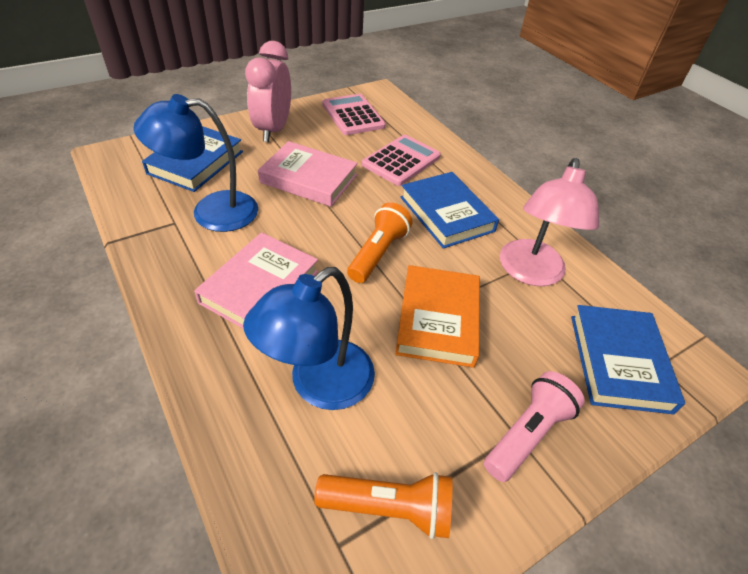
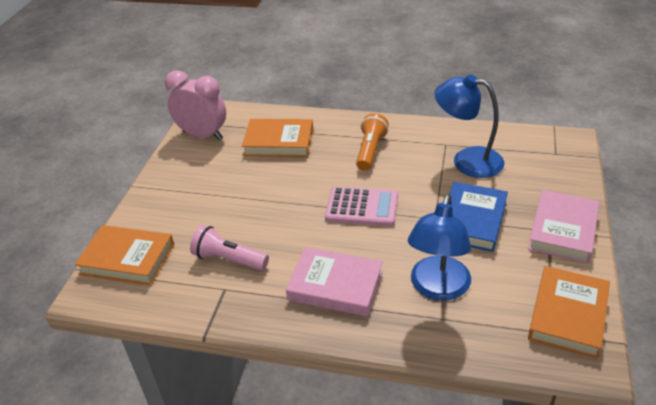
blue book: 3 -> 1
orange book: 1 -> 3
orange flashlight: 2 -> 1
pink calculator: 2 -> 1
pink lamp: 1 -> 0

